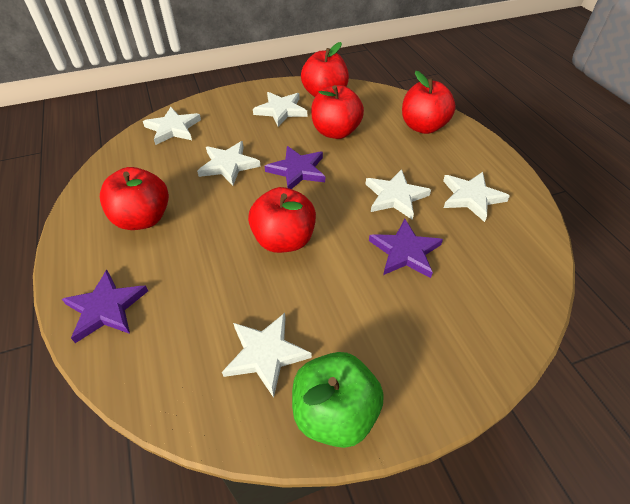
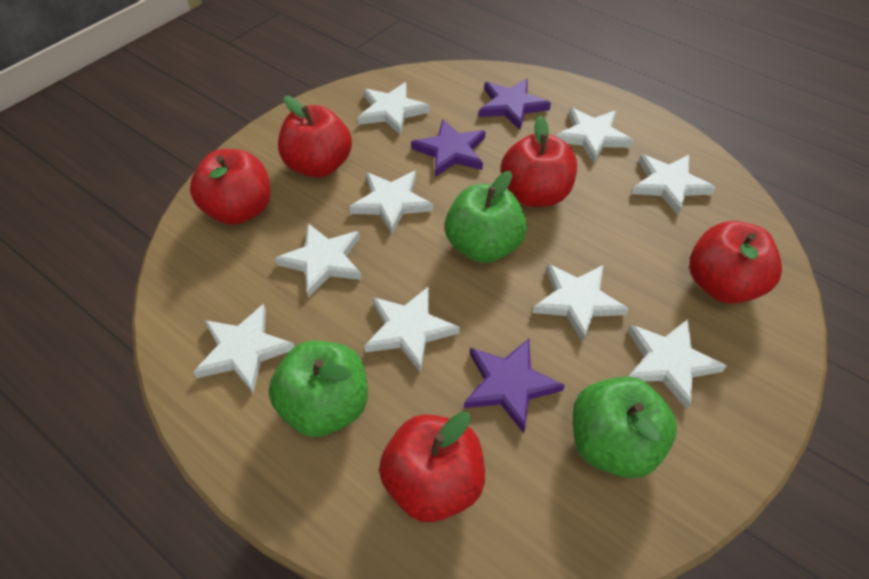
green apple: 1 -> 3
white star: 6 -> 9

